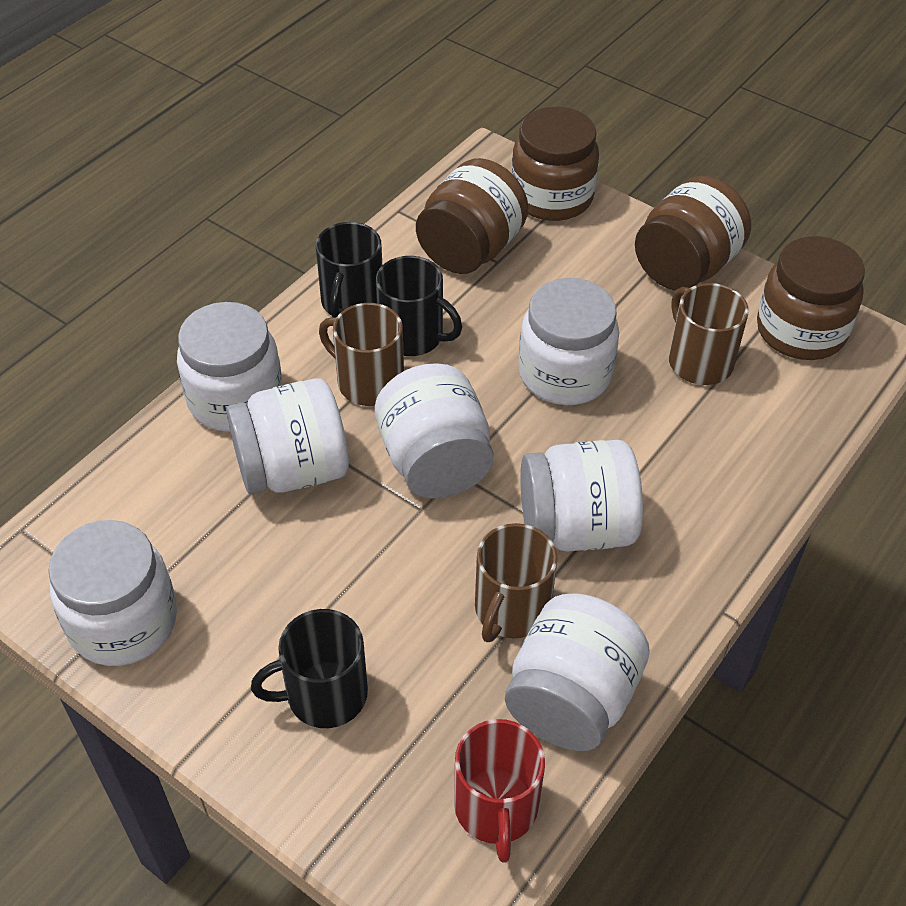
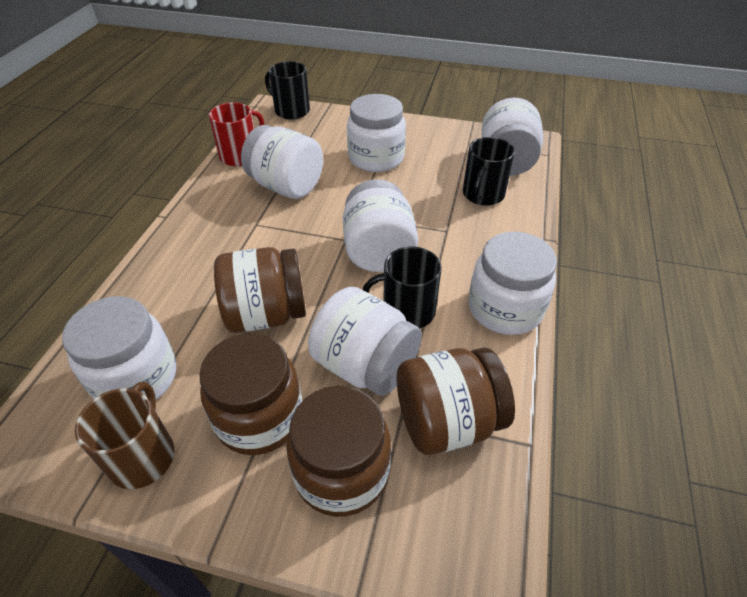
brown mug: 3 -> 1

